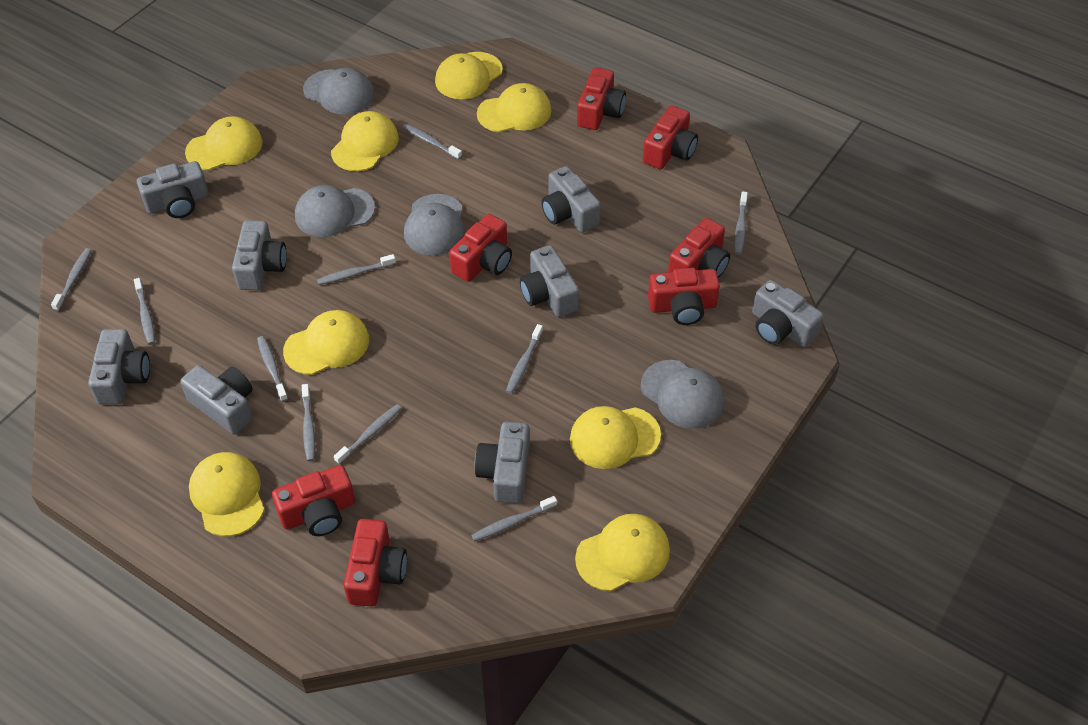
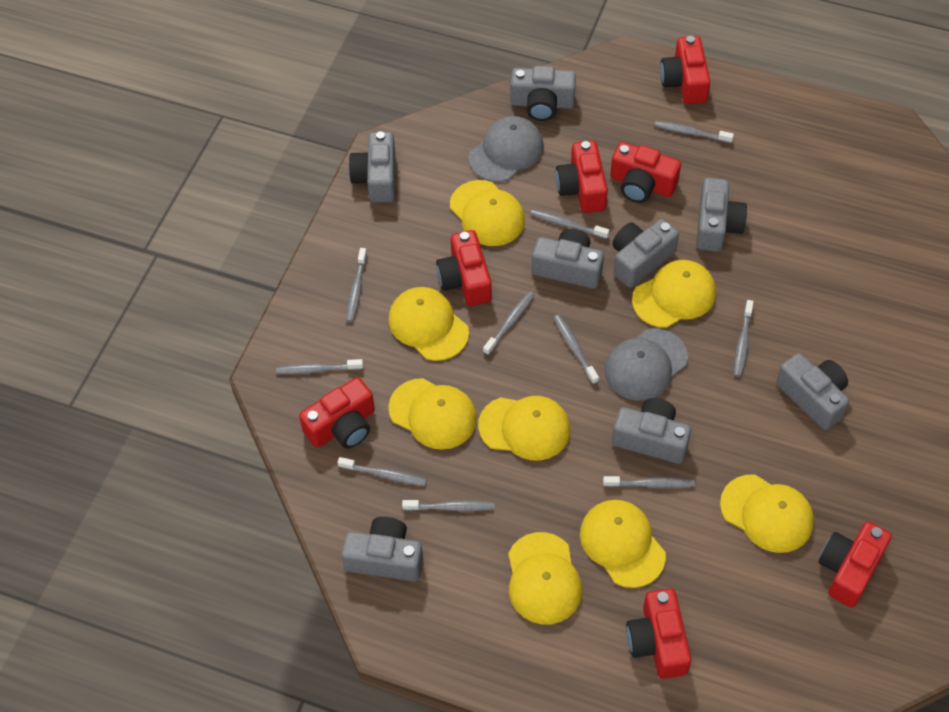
grey cap: 4 -> 2

